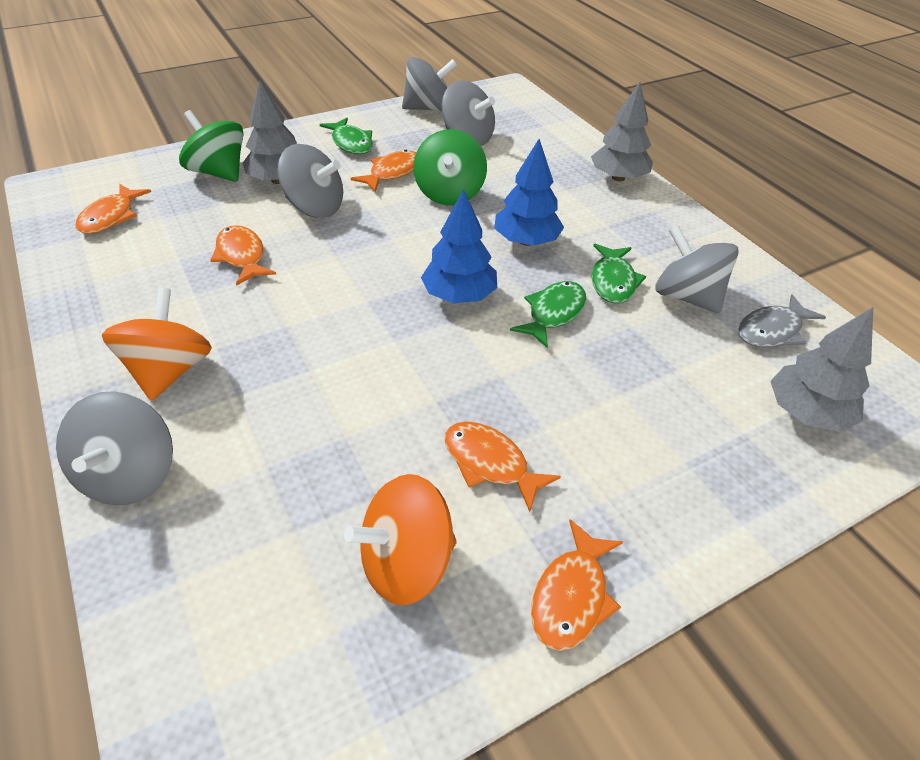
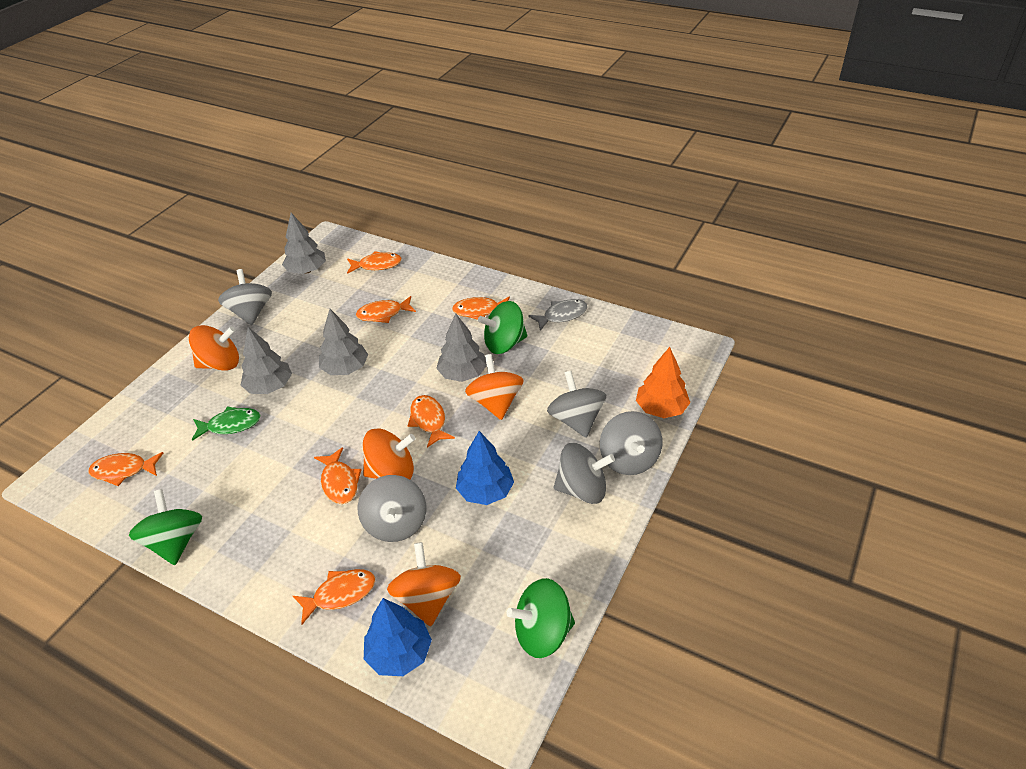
green fish: 3 -> 1
green spinning top: 2 -> 3
grey tree: 3 -> 4
orange fish: 5 -> 7
orange spinning top: 2 -> 4
orange tree: 0 -> 1

